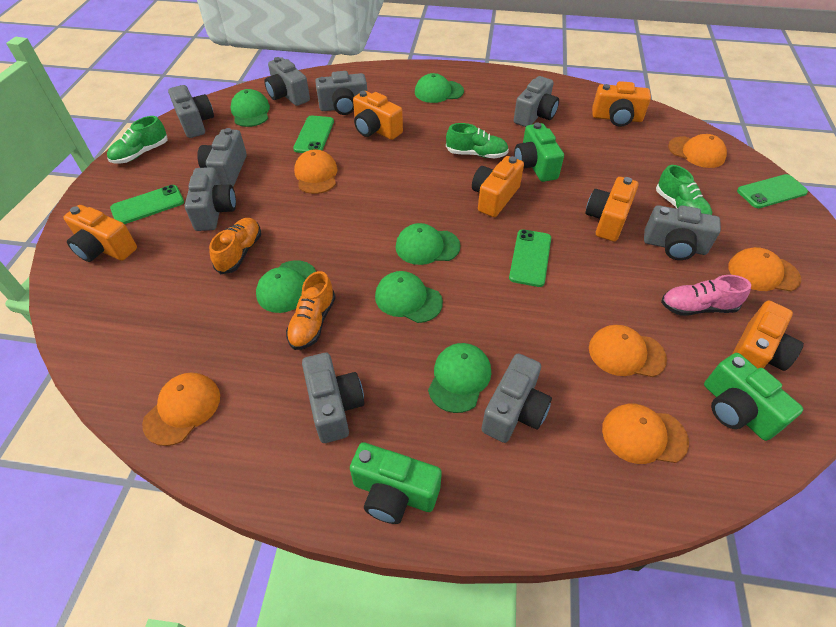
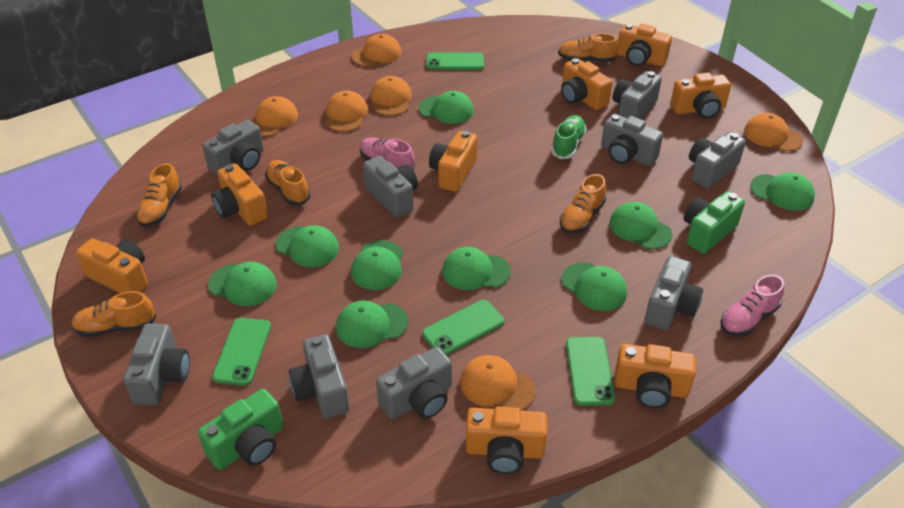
green camera: 3 -> 2
green cap: 6 -> 9
green shoe: 3 -> 1
orange camera: 6 -> 8
orange shoe: 2 -> 5
pink shoe: 1 -> 2

